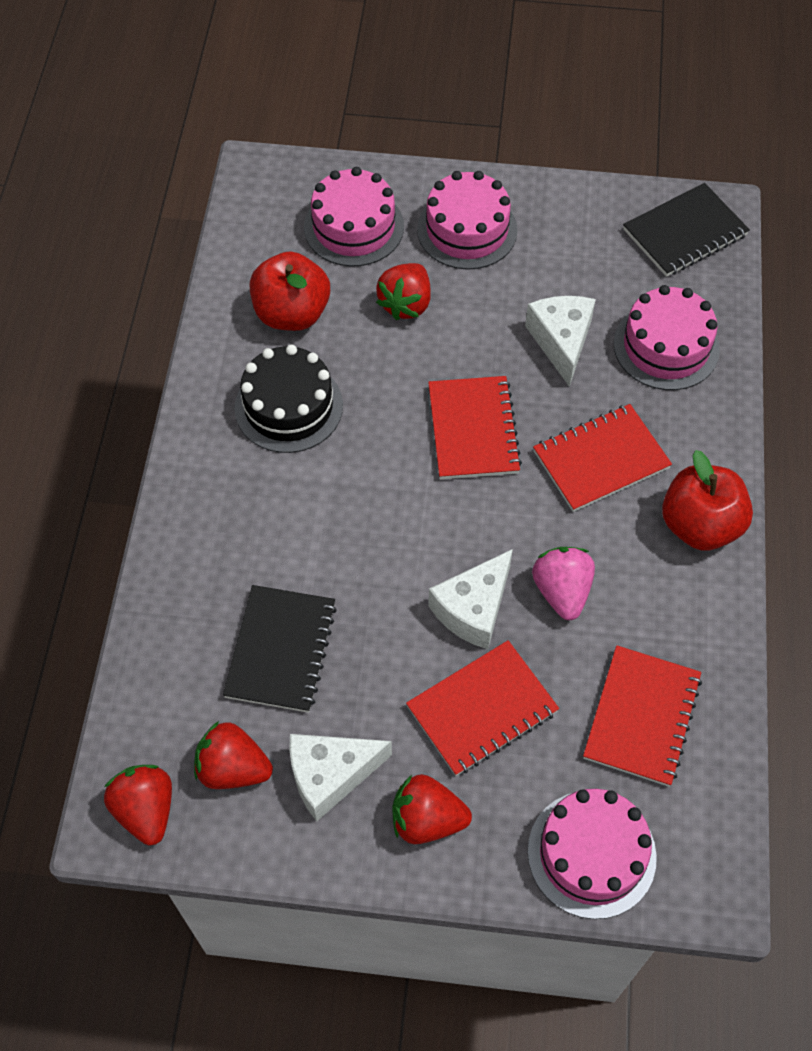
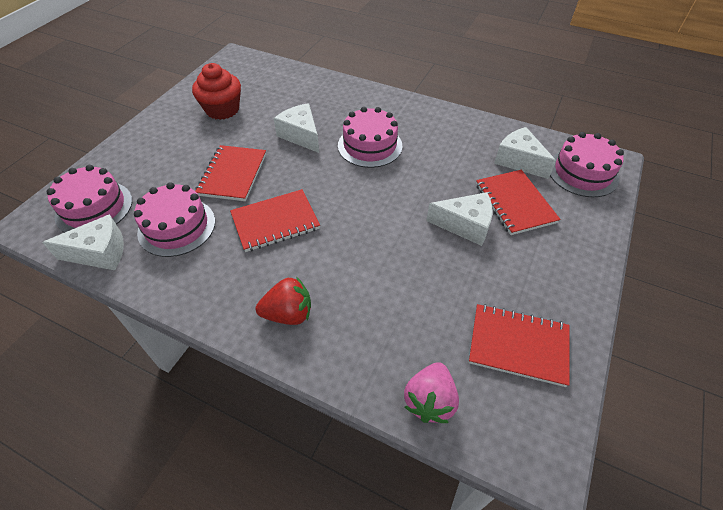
black cake: 1 -> 0
black notebook: 2 -> 0
red apple: 2 -> 0
red cupcake: 0 -> 1
red strawberry: 4 -> 1
white cheese: 3 -> 4

